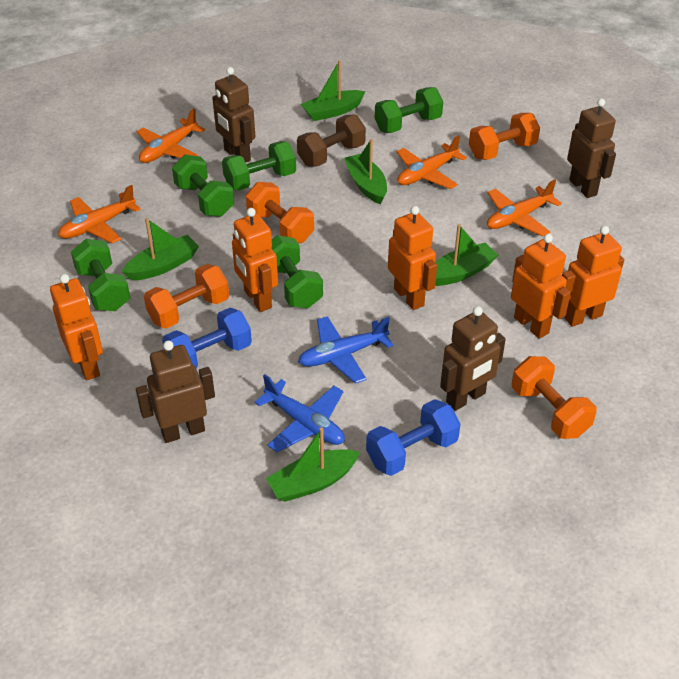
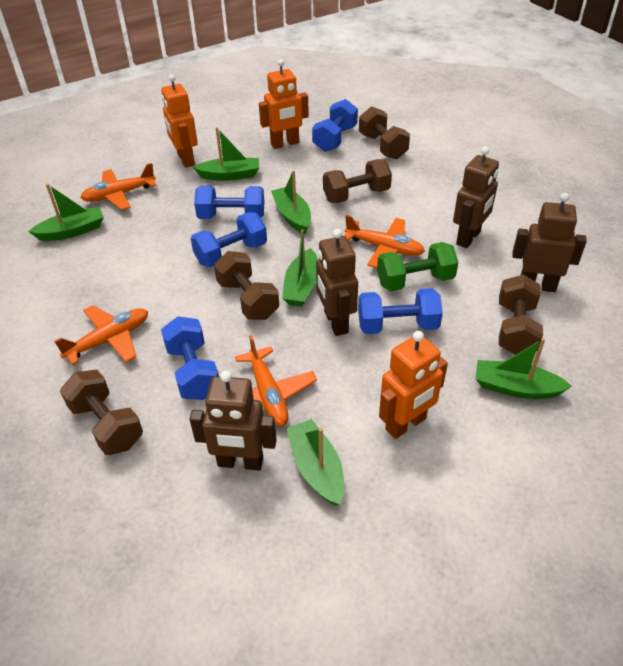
blue dumbbell: 2 -> 5
blue plane: 2 -> 0
brown dumbbell: 1 -> 5
green boat: 5 -> 6
green dumbbell: 5 -> 1
orange dumbbell: 4 -> 0
orange robot: 5 -> 3

